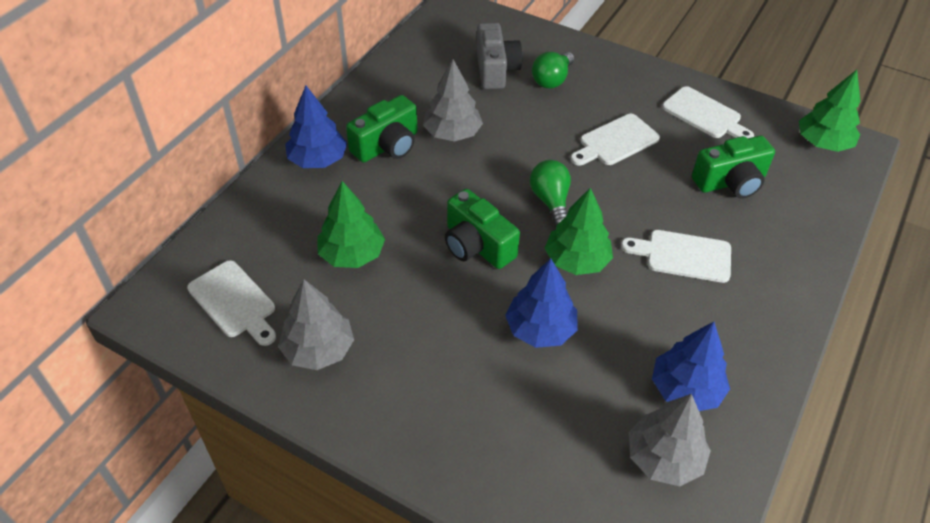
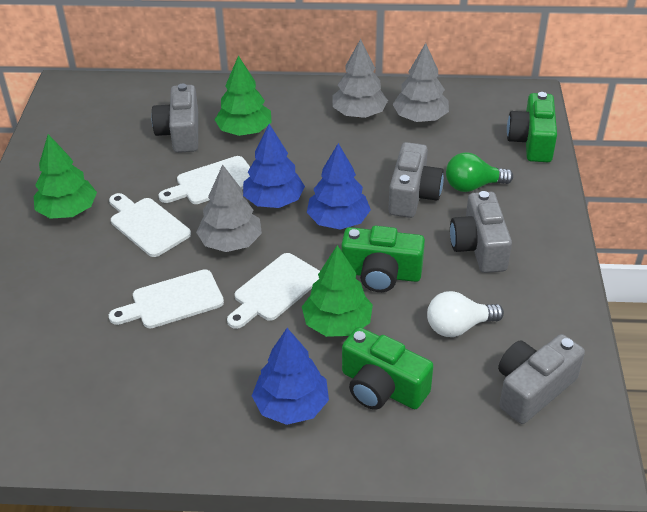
green light bulb: 2 -> 1
grey camera: 1 -> 4
white light bulb: 0 -> 1

